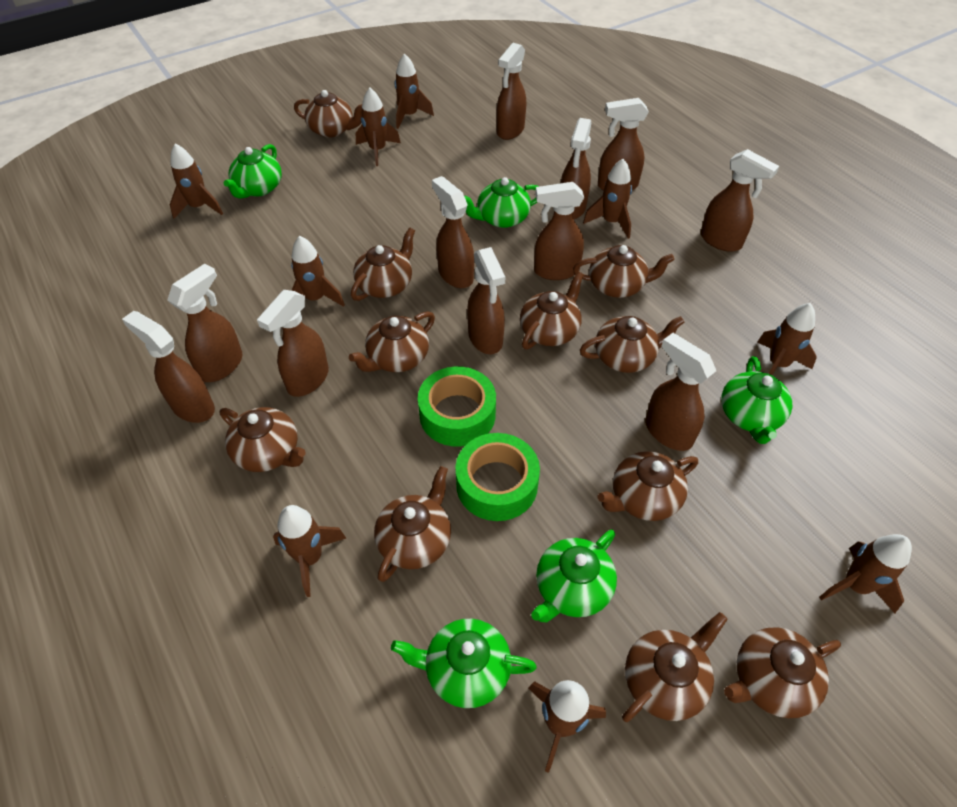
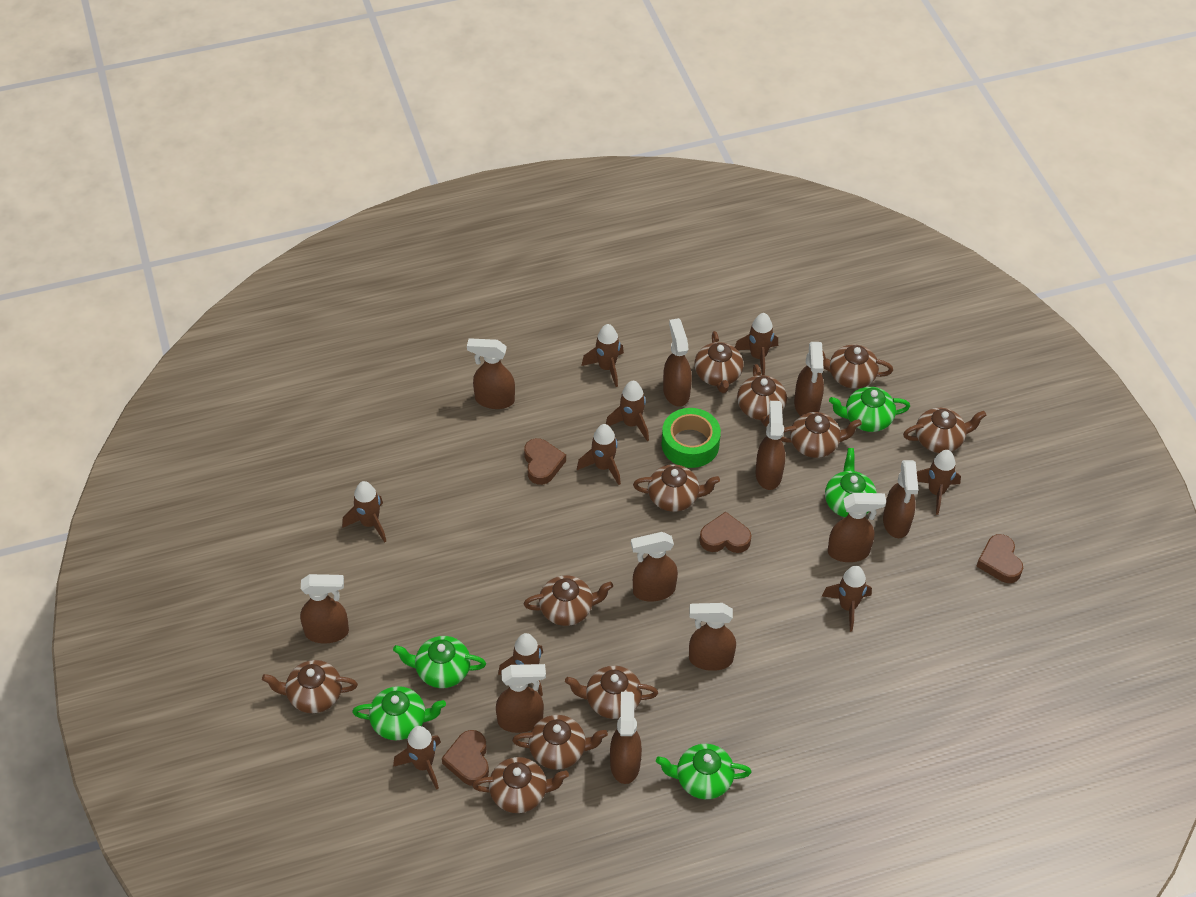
brown heart: 0 -> 4
green tape: 2 -> 1

